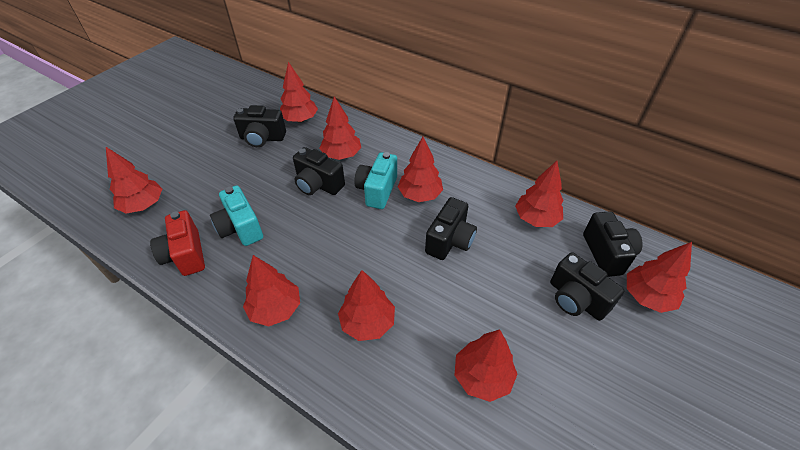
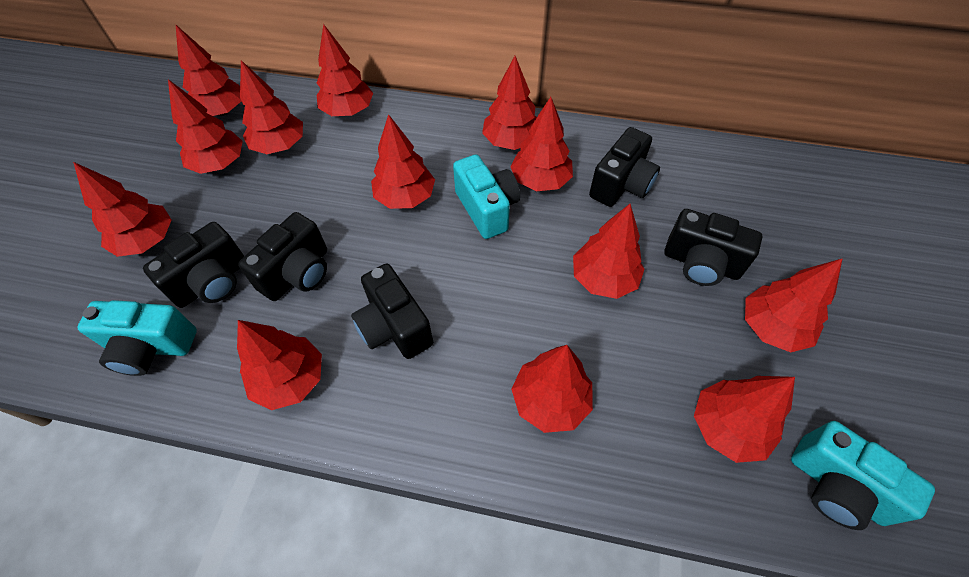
red camera: 1 -> 0
red tree: 9 -> 13
turquoise camera: 2 -> 3

